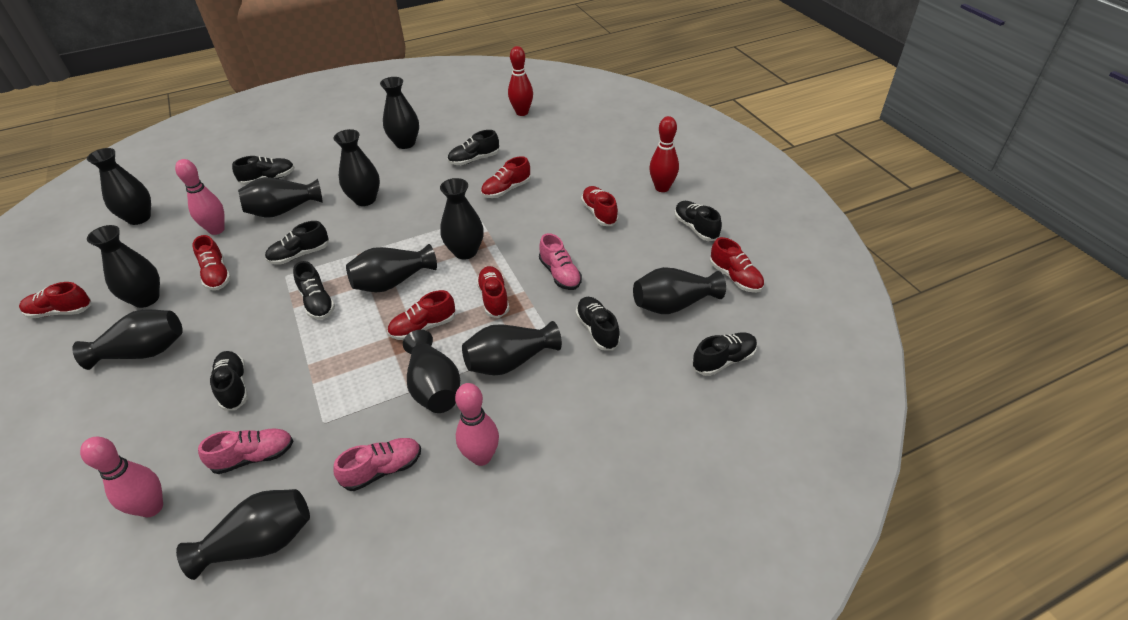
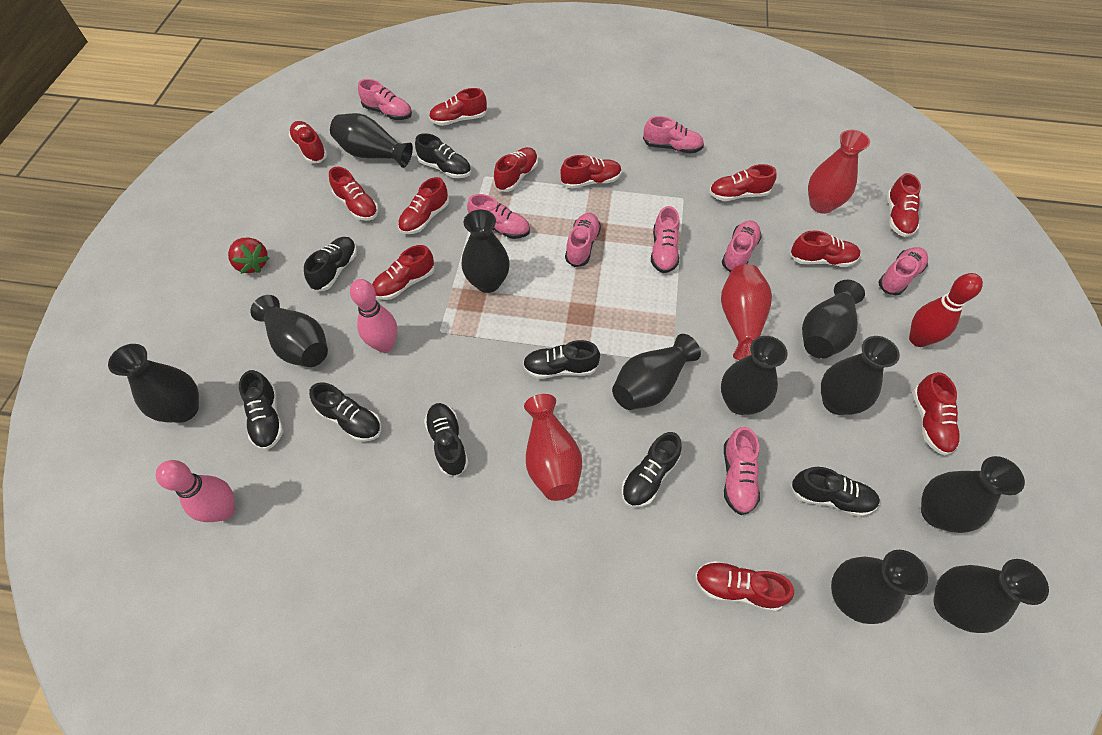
black vase: 12 -> 11
pink bowling pin: 3 -> 2
pink shoe: 3 -> 8
red bowling pin: 2 -> 1
red shoe: 7 -> 12
red strawberry: 0 -> 1
red vase: 0 -> 3

